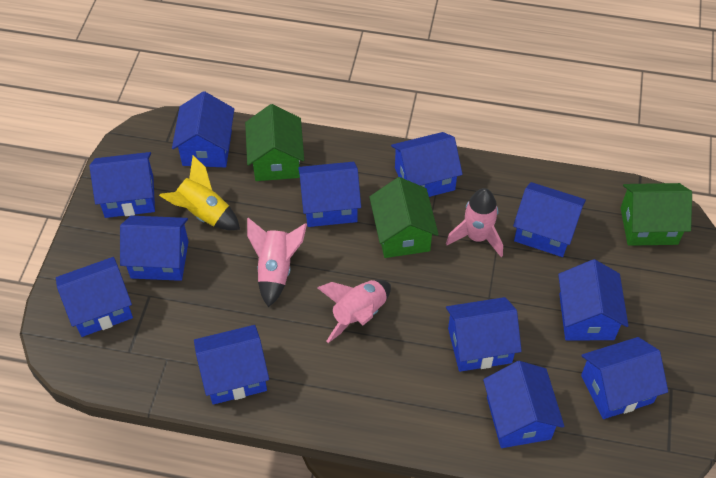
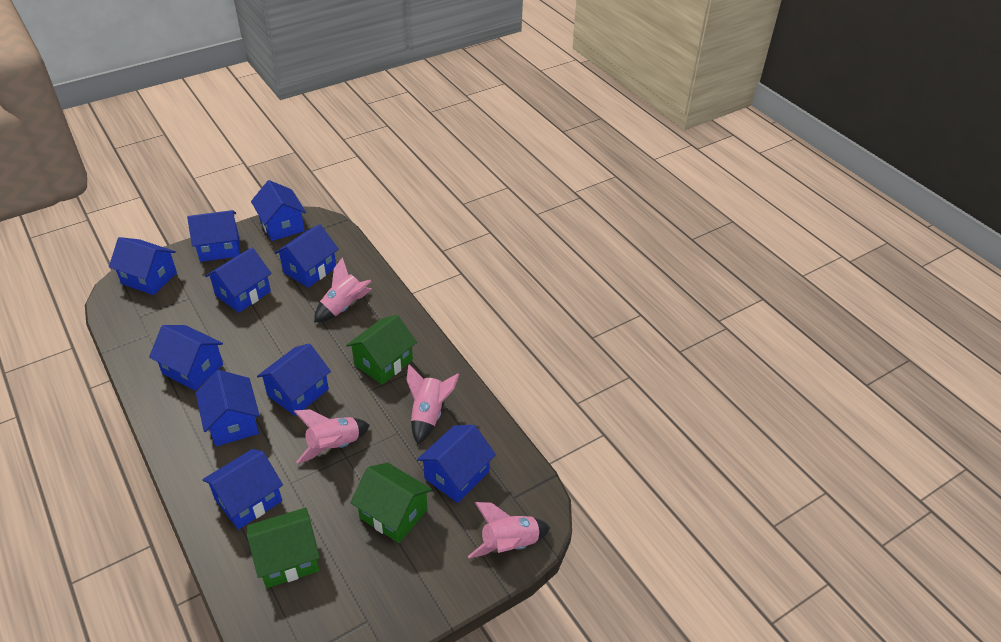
blue house: 12 -> 10
pink rocket: 3 -> 4
yellow rocket: 1 -> 0

